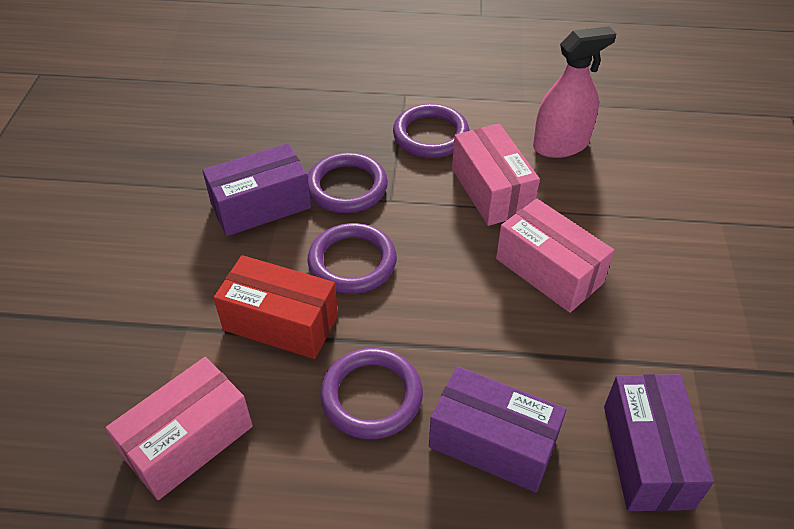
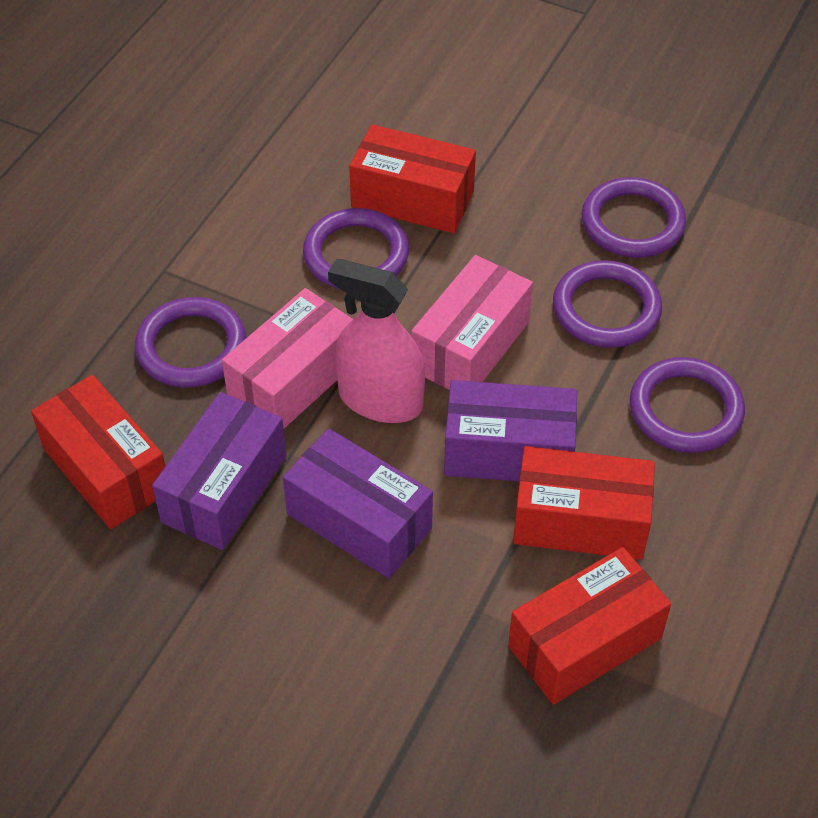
pink box: 3 -> 2
purple ring: 4 -> 5
red box: 1 -> 4

